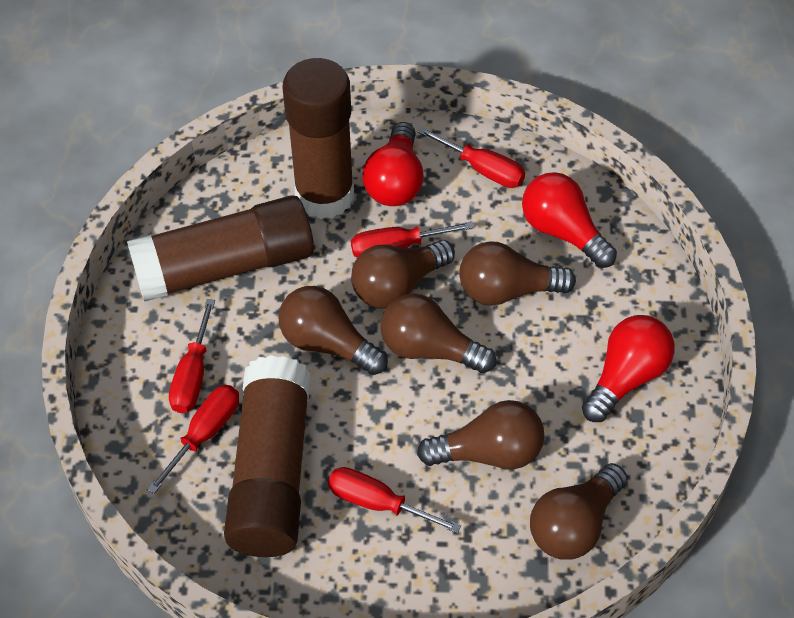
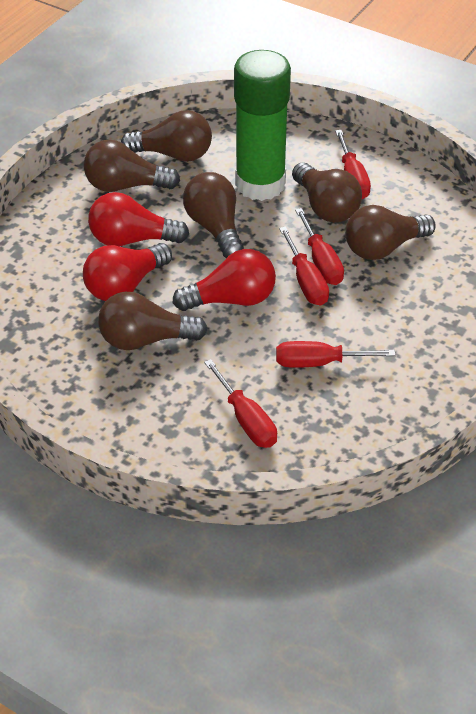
brown glue stick: 3 -> 0
green glue stick: 0 -> 1

